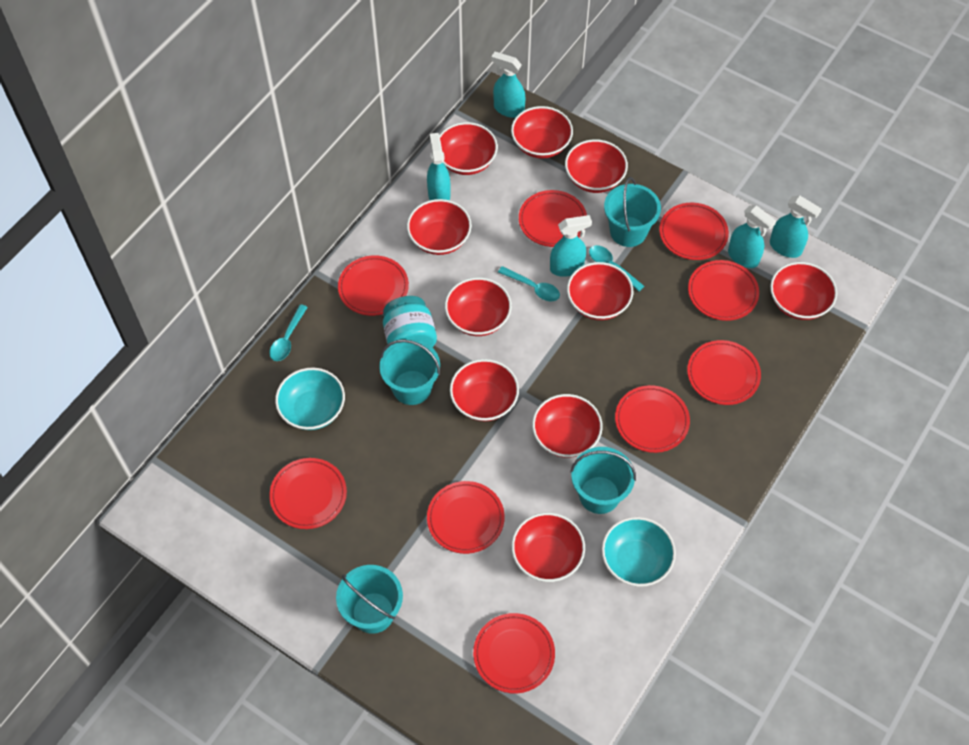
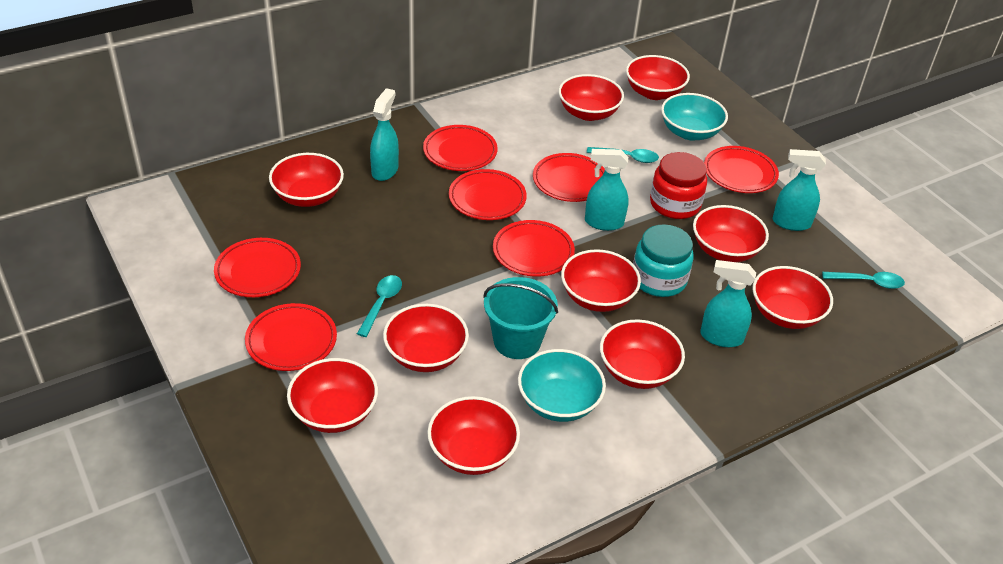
red jar: 0 -> 1
red plate: 9 -> 7
turquoise bucket: 4 -> 1
turquoise spray bottle: 5 -> 4

